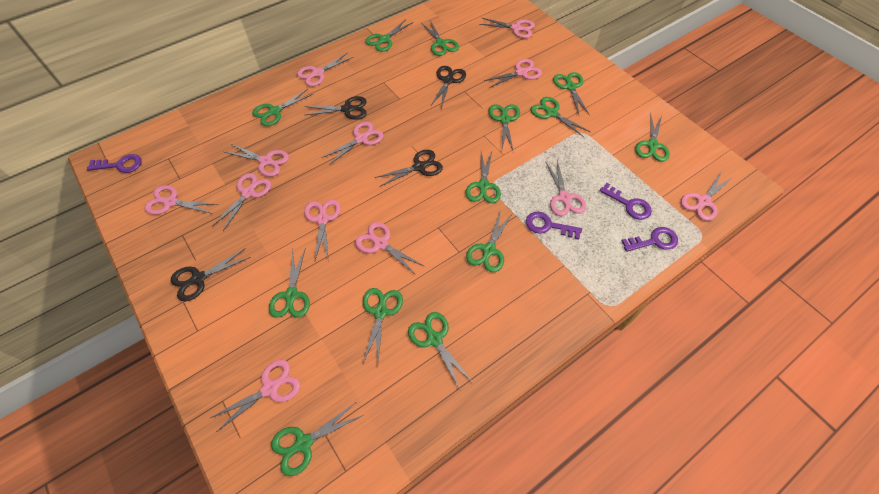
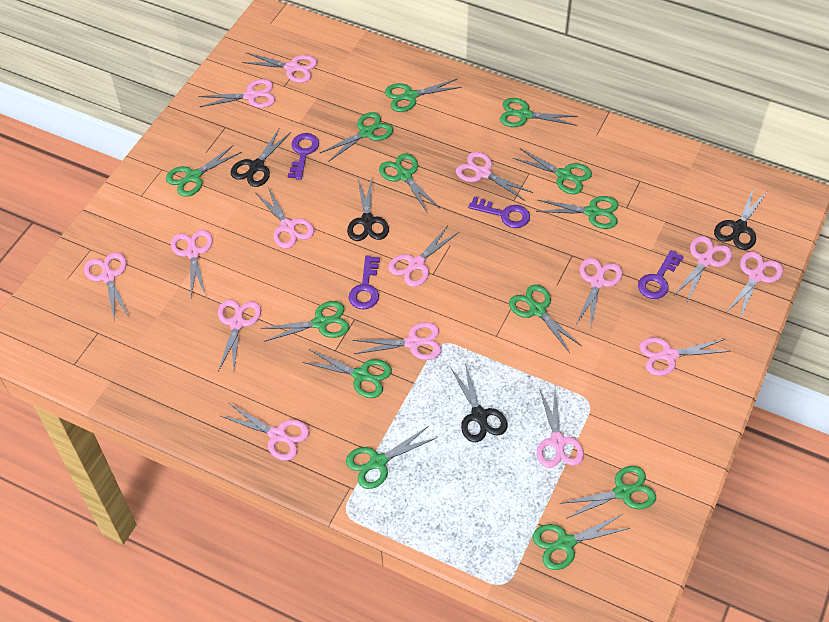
pink scissors: 12 -> 15

